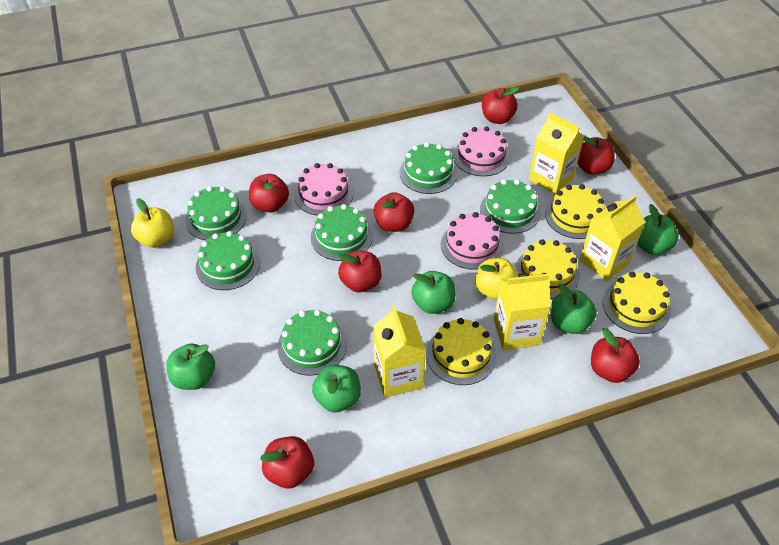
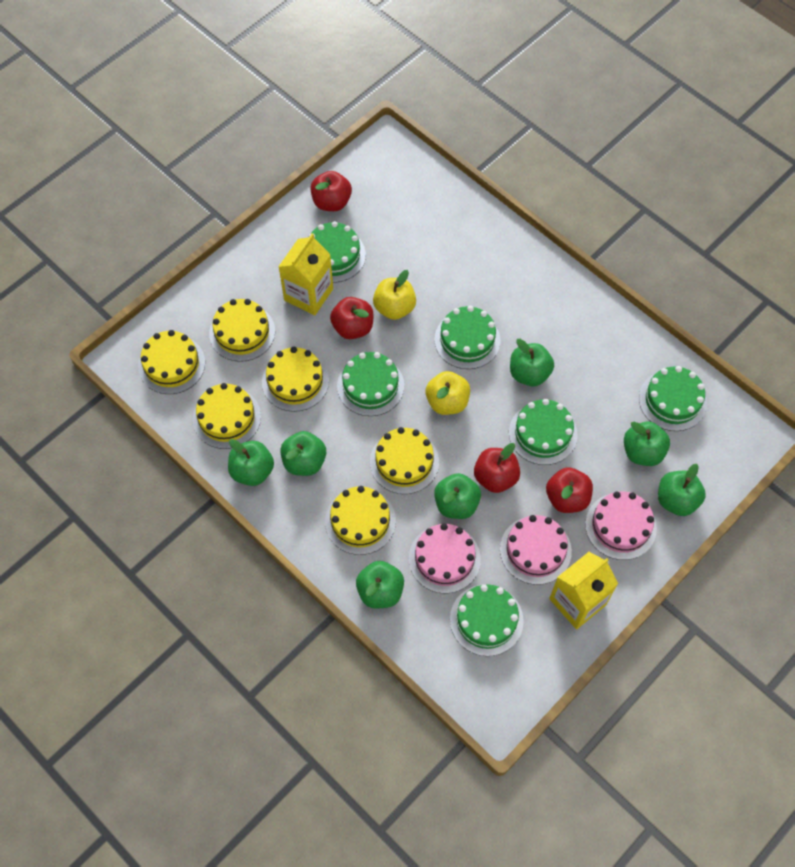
green apple: 5 -> 7
red apple: 7 -> 4
yellow cake: 4 -> 6
yellow carton: 4 -> 2

